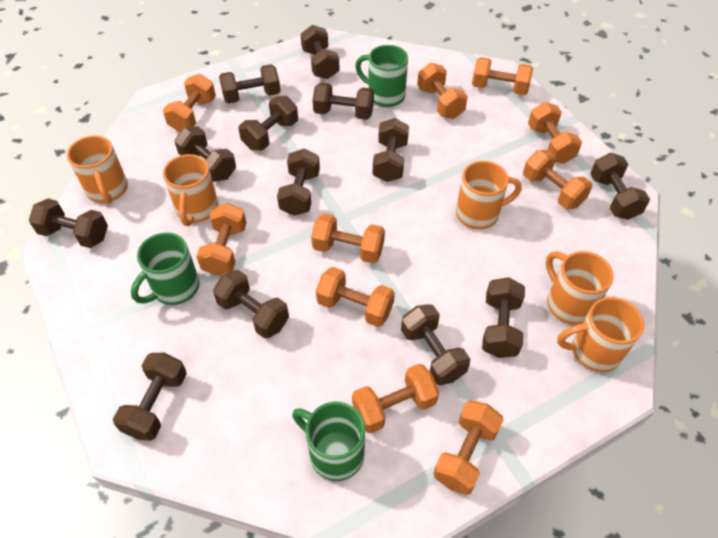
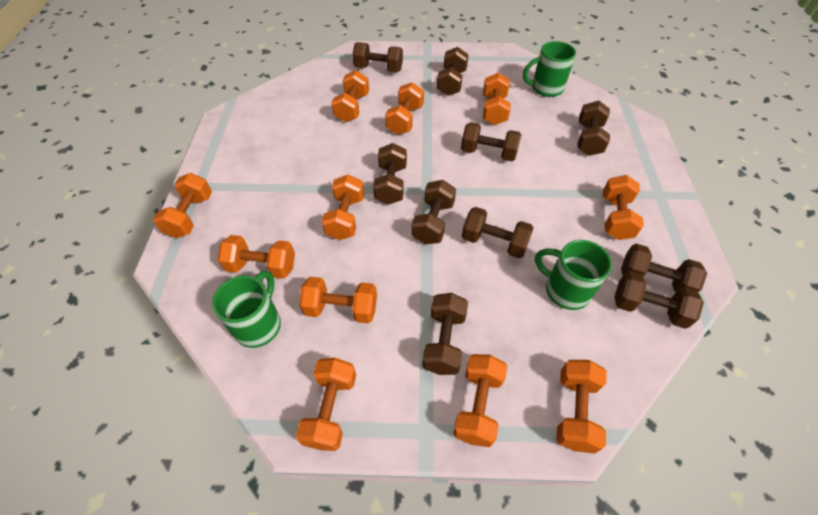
brown dumbbell: 13 -> 10
orange dumbbell: 10 -> 11
orange mug: 5 -> 0

